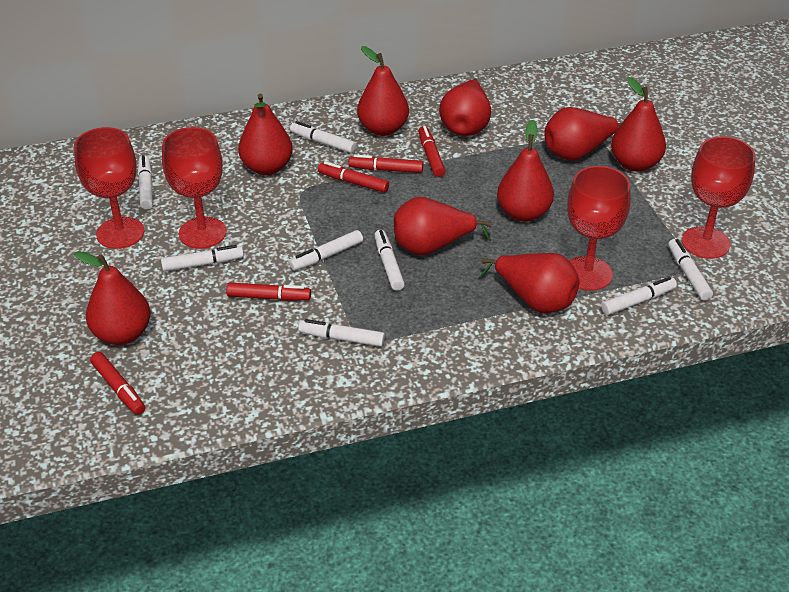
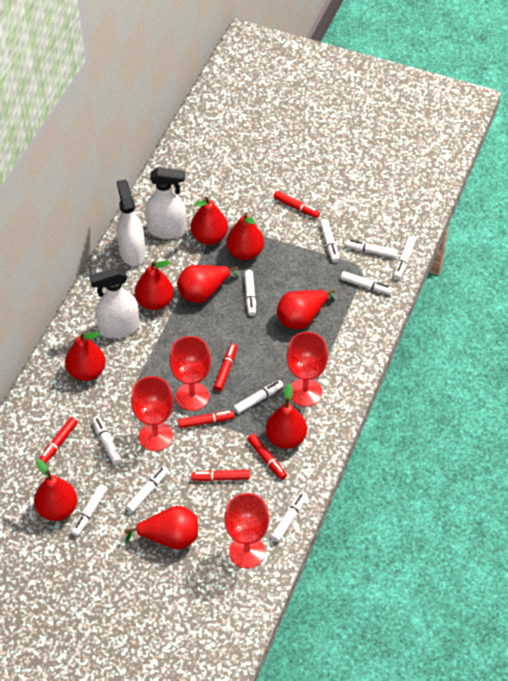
red marker: 5 -> 6
white marker: 8 -> 10
white spray bottle: 0 -> 3

